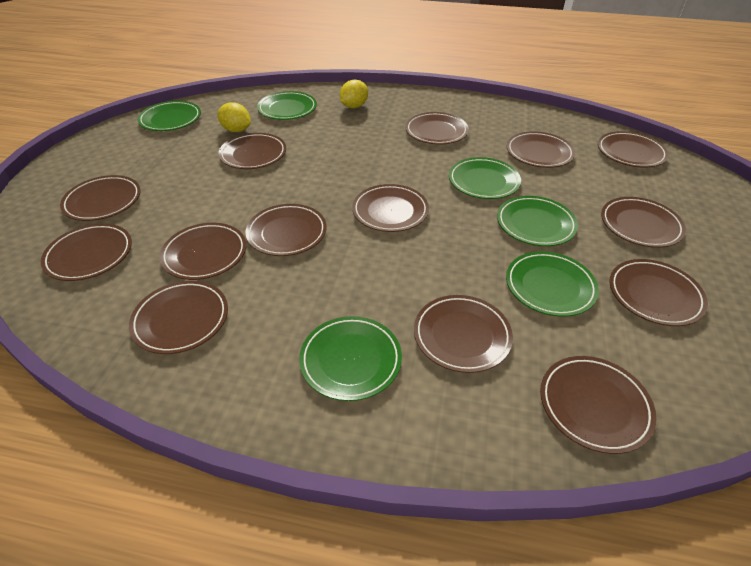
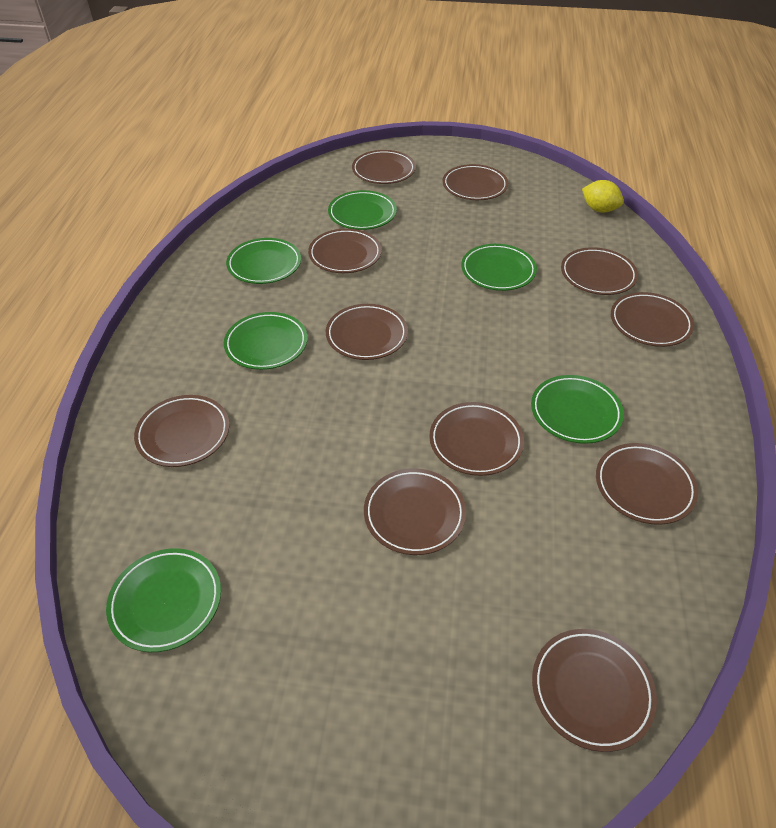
brown plate: 14 -> 11
yellow lemon: 2 -> 1

